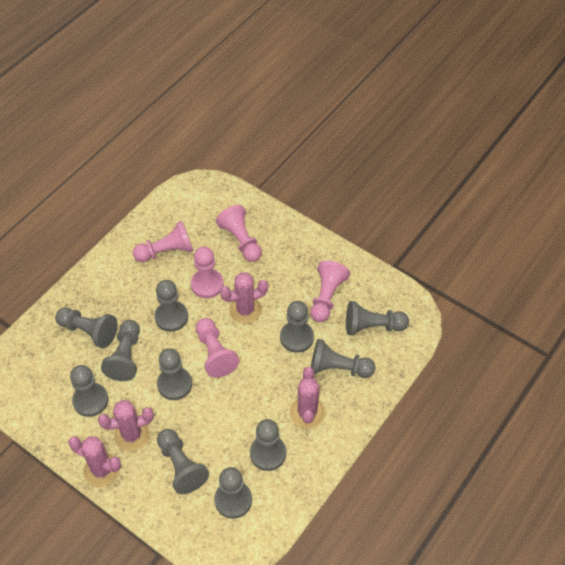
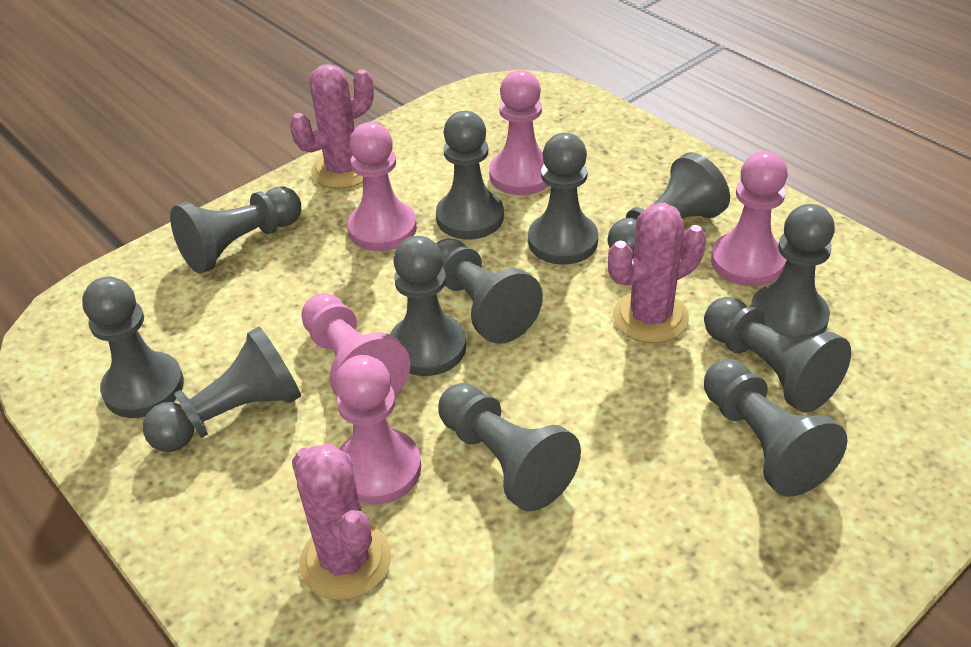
grey pawn: 11 -> 12
pink cactus: 4 -> 3

